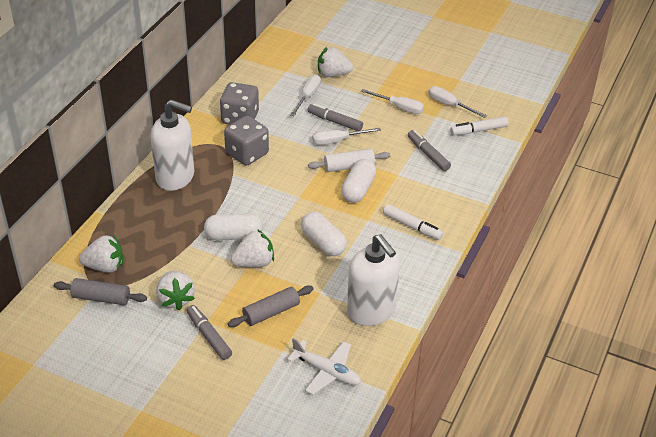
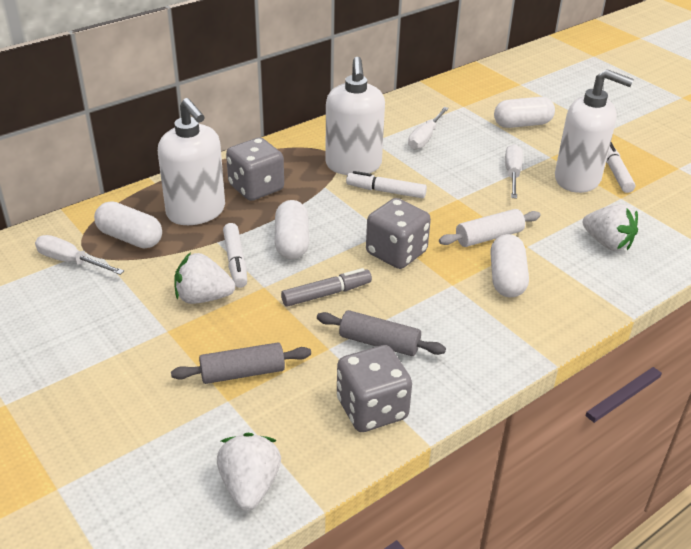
grey dice: 2 -> 3
grey marker: 3 -> 1
white capsule: 3 -> 4
white marker: 2 -> 3
white plane: 1 -> 0
white screwdriver: 4 -> 3
white soap dispenser: 2 -> 3
white strawberry: 4 -> 3

